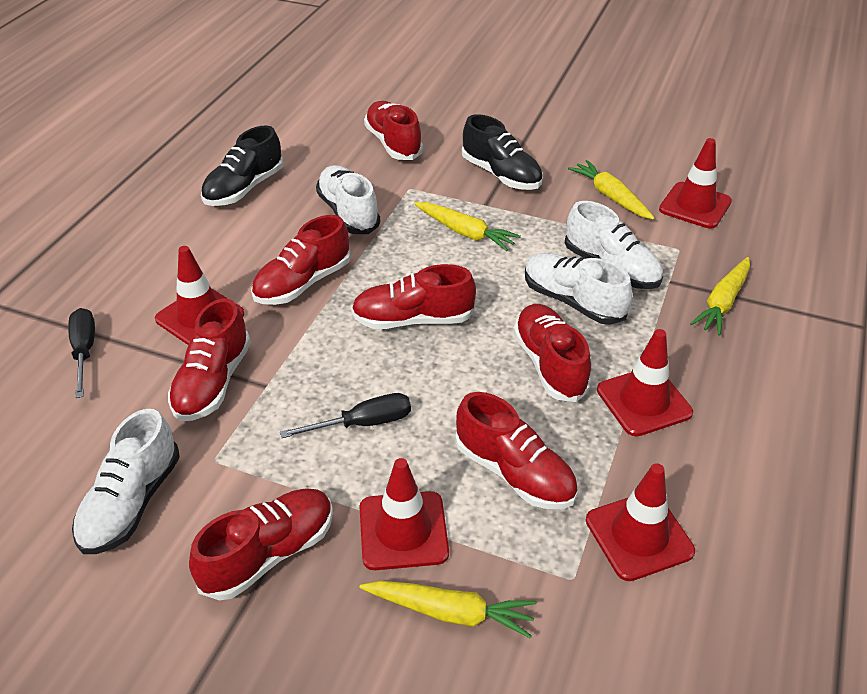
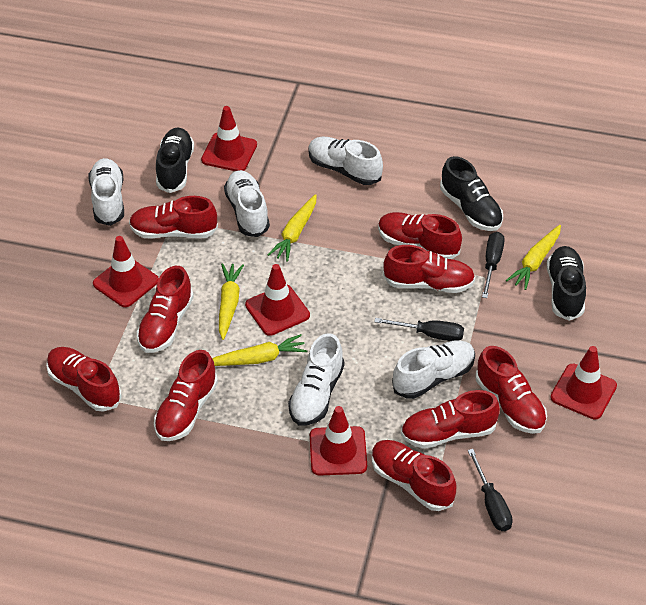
black screwdriver: 2 -> 3
black shoe: 2 -> 3
red shoe: 7 -> 9
white shoe: 4 -> 5

